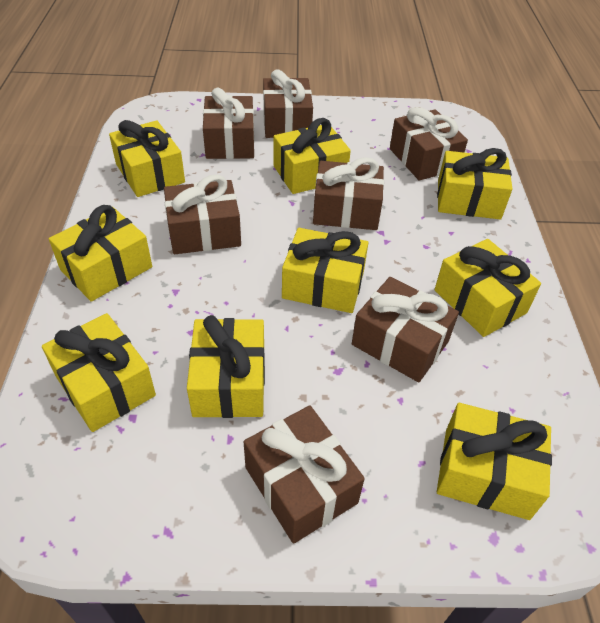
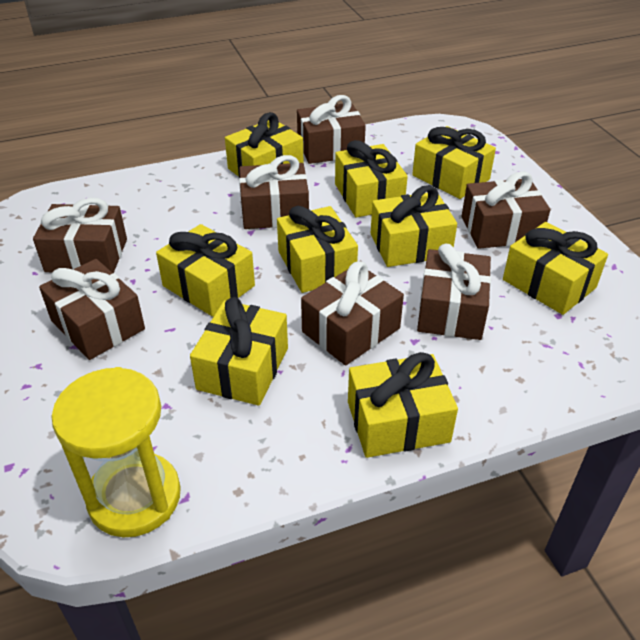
yellow hourglass: 0 -> 1

